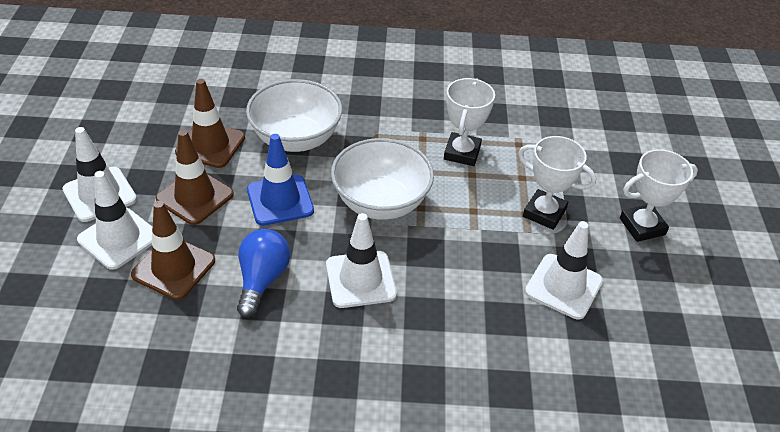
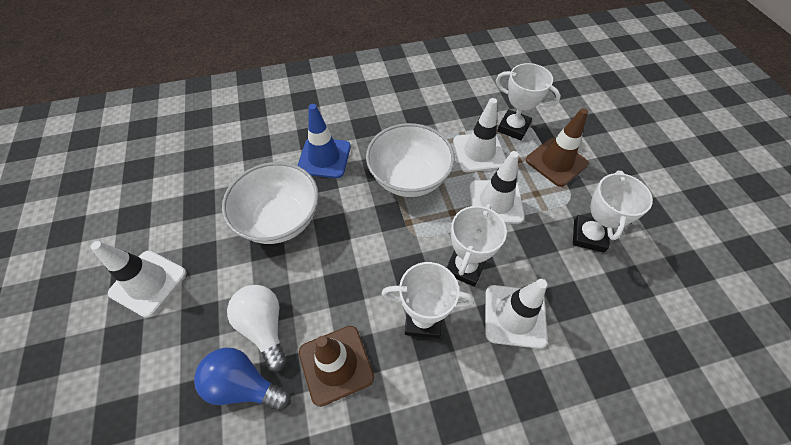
brown traffic cone: 3 -> 2
white light bulb: 0 -> 1
white trophy: 3 -> 4

